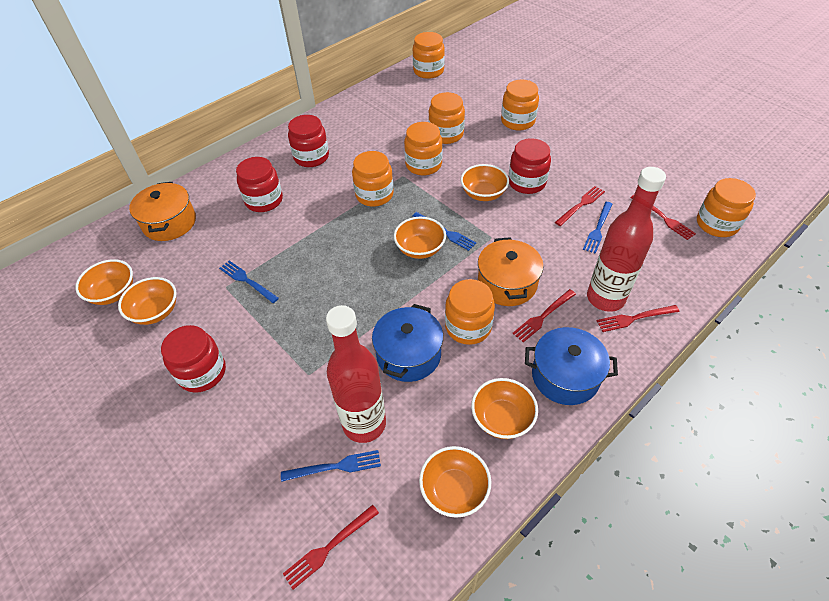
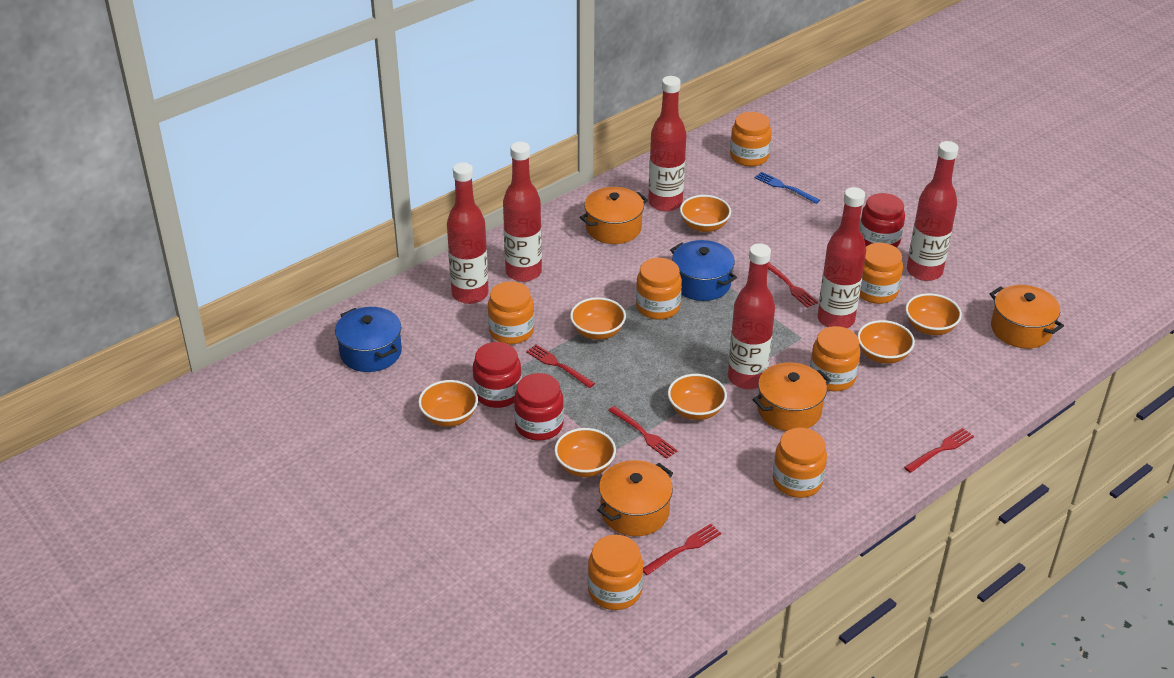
blue fork: 4 -> 1
orange bowl: 6 -> 7
orange pot: 2 -> 4
red bottle: 2 -> 6
red jar: 4 -> 3

